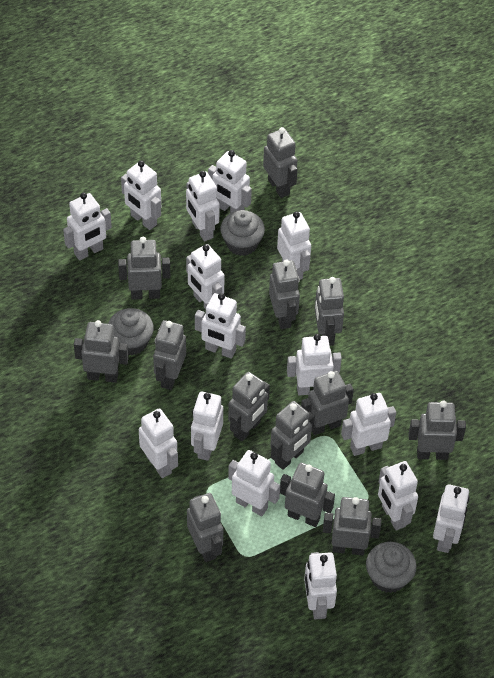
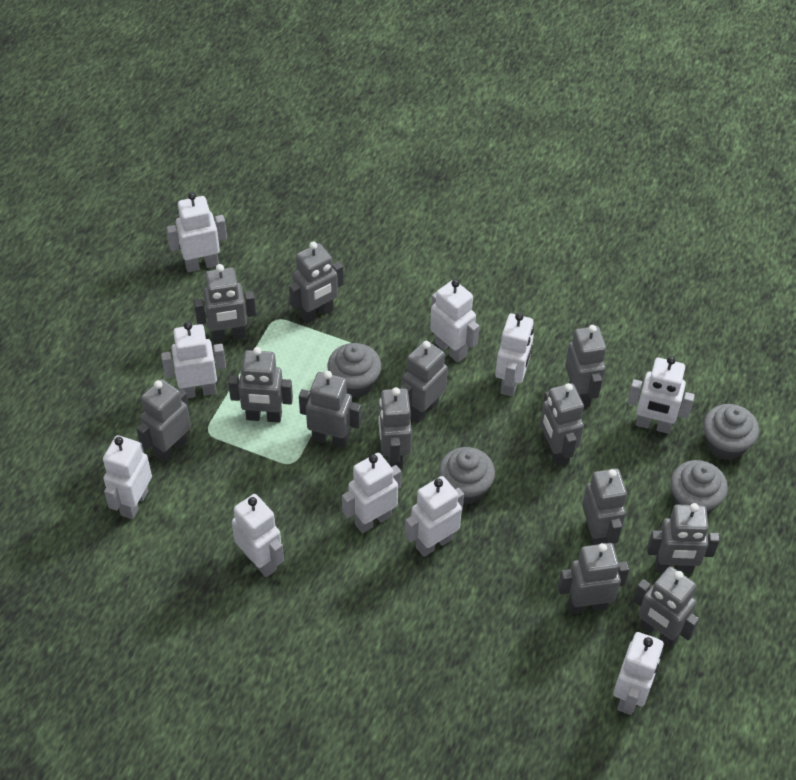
grey cupcake: 3 -> 4
white robot: 15 -> 10

